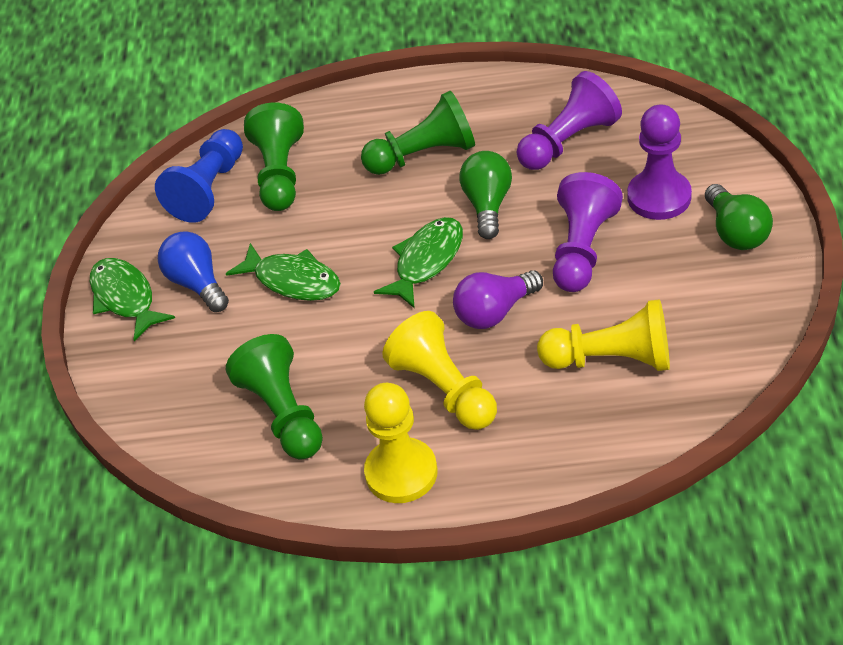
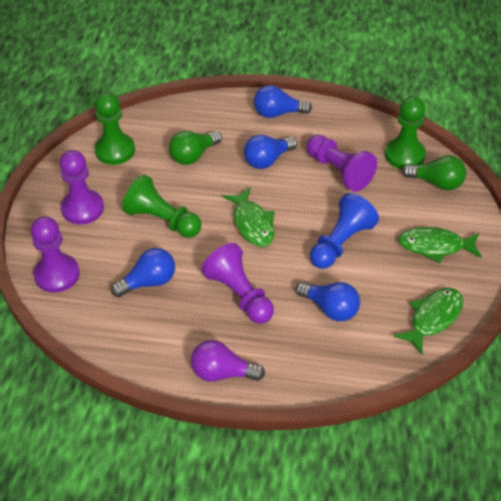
blue light bulb: 1 -> 4
purple pawn: 3 -> 4
yellow pawn: 3 -> 0

